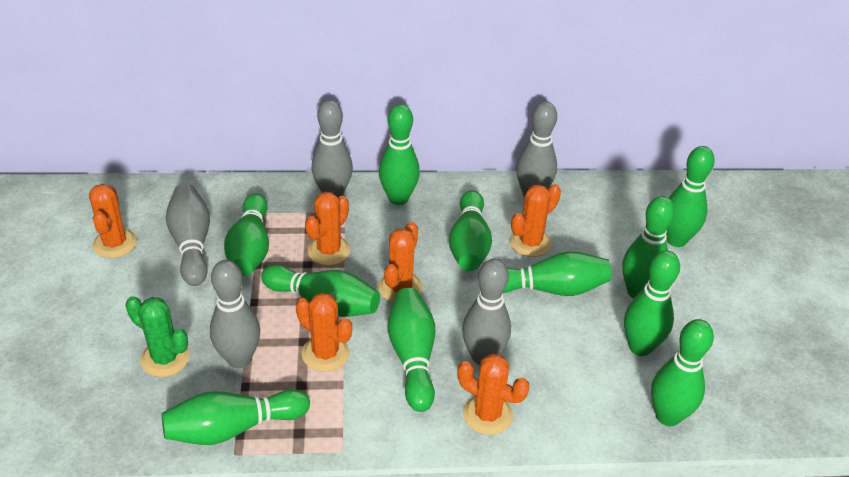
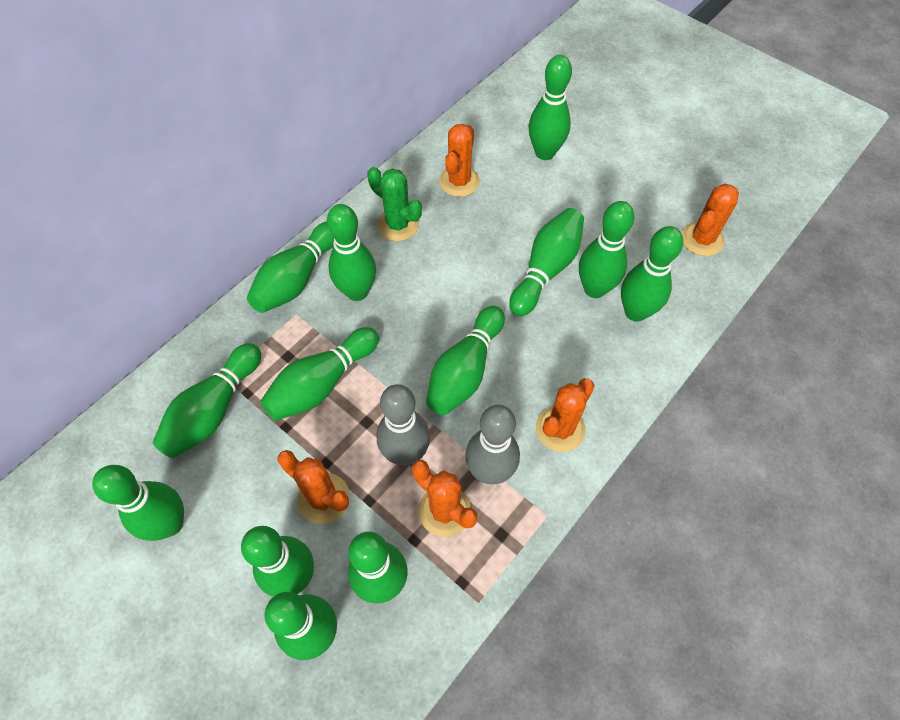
green bowling pin: 11 -> 13
grey bowling pin: 5 -> 2
orange cactus: 6 -> 5

